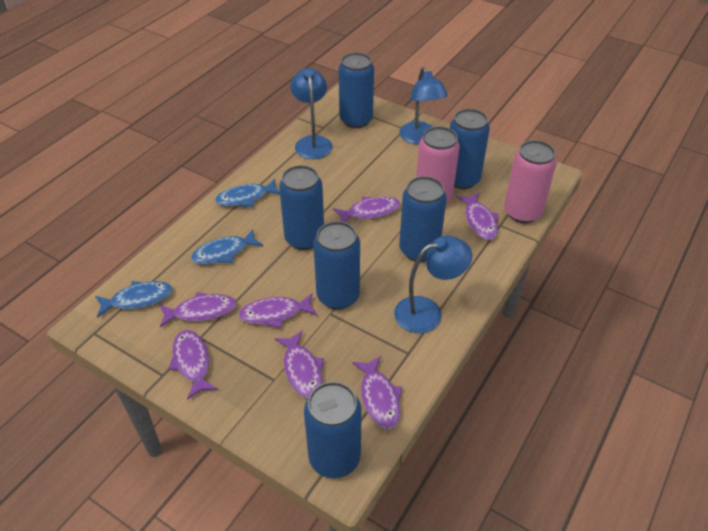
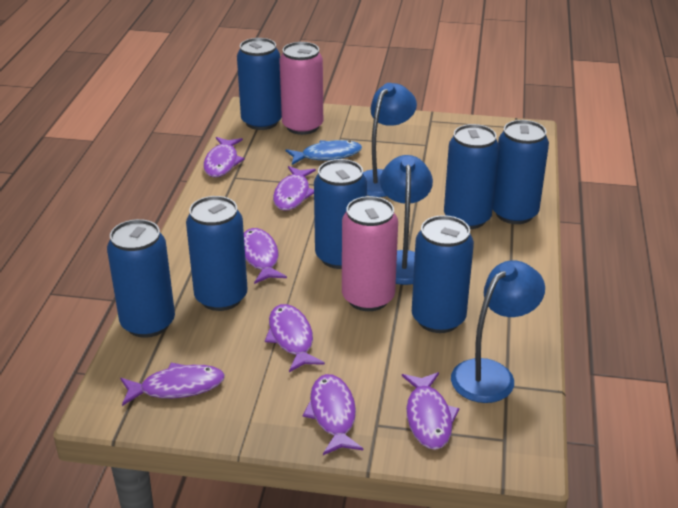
blue can: 6 -> 7
blue fish: 3 -> 1

